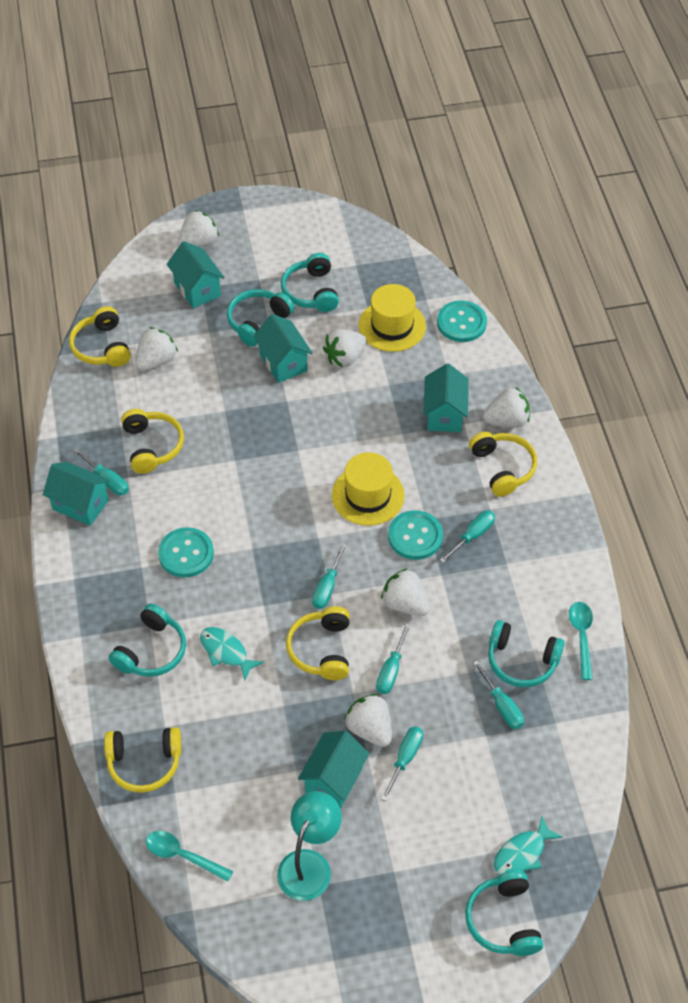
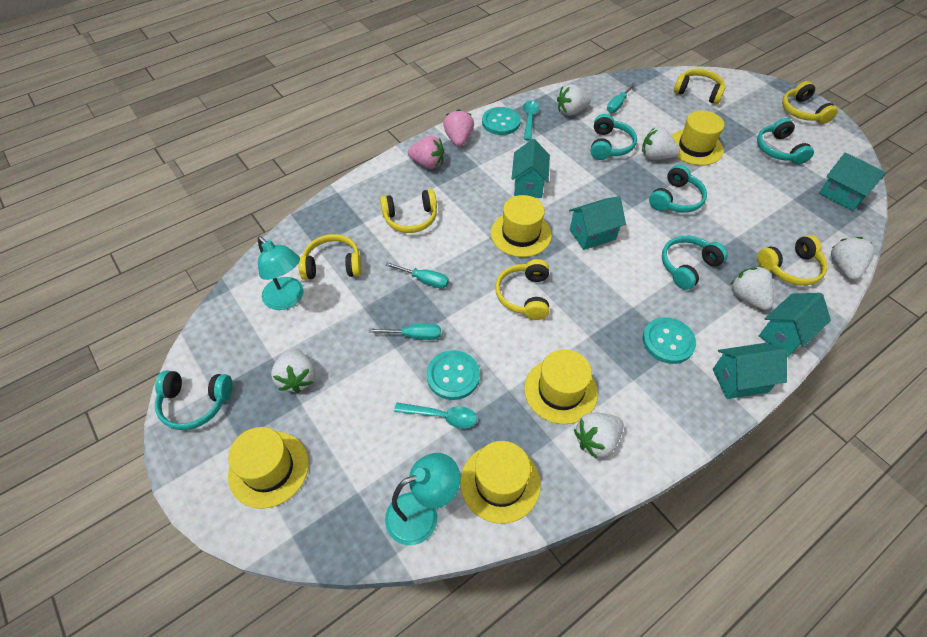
pink strawberry: 0 -> 2
turquoise fish: 2 -> 0
turquoise lamp: 1 -> 2
turquoise screwdriver: 6 -> 3
yellow hat: 2 -> 5
yellow headphones: 5 -> 6

